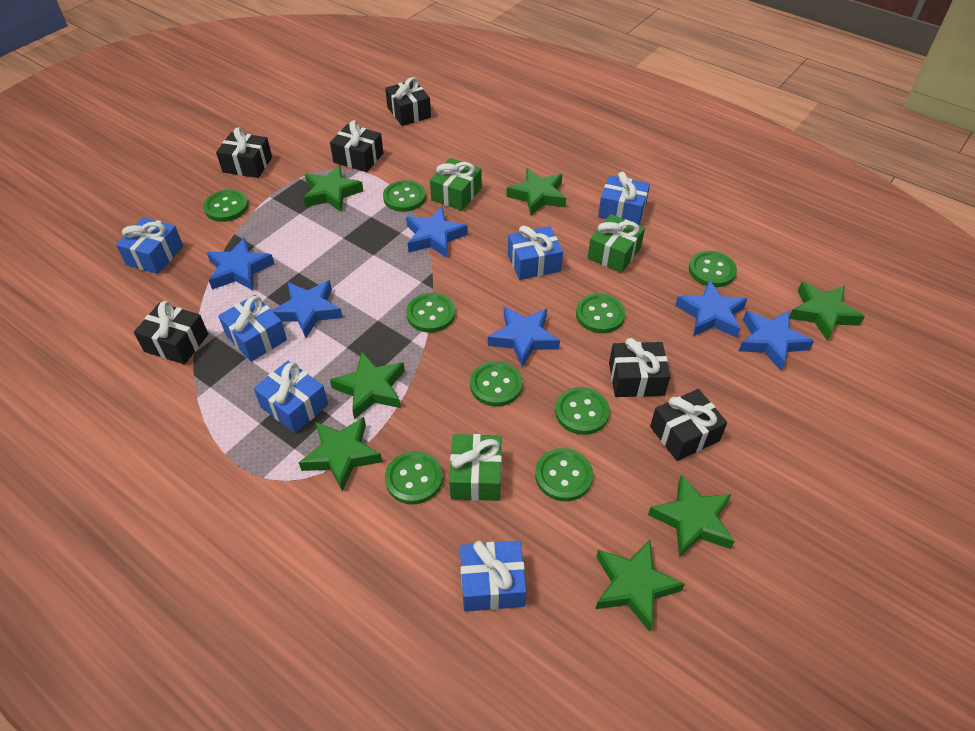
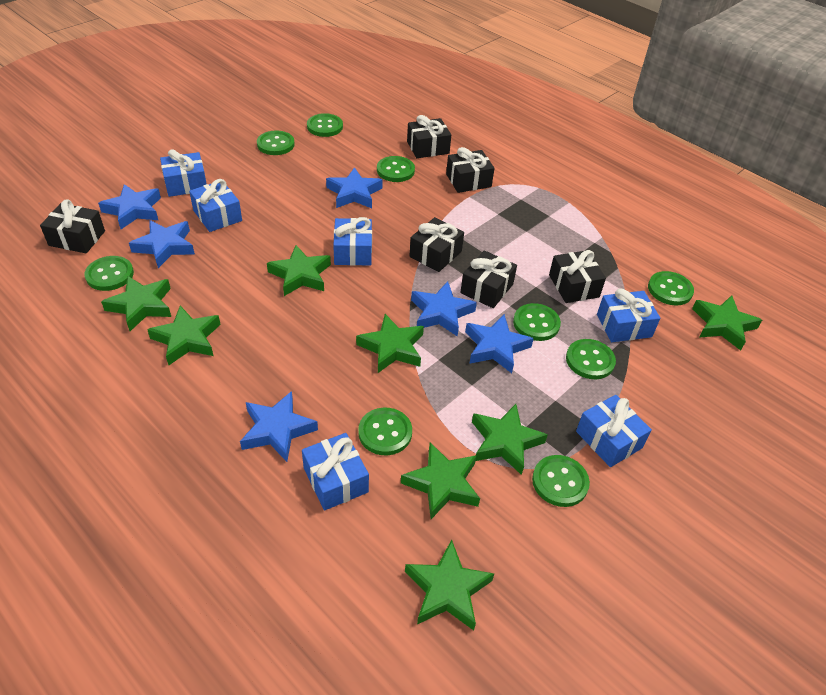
green gift: 3 -> 0
green star: 7 -> 8

